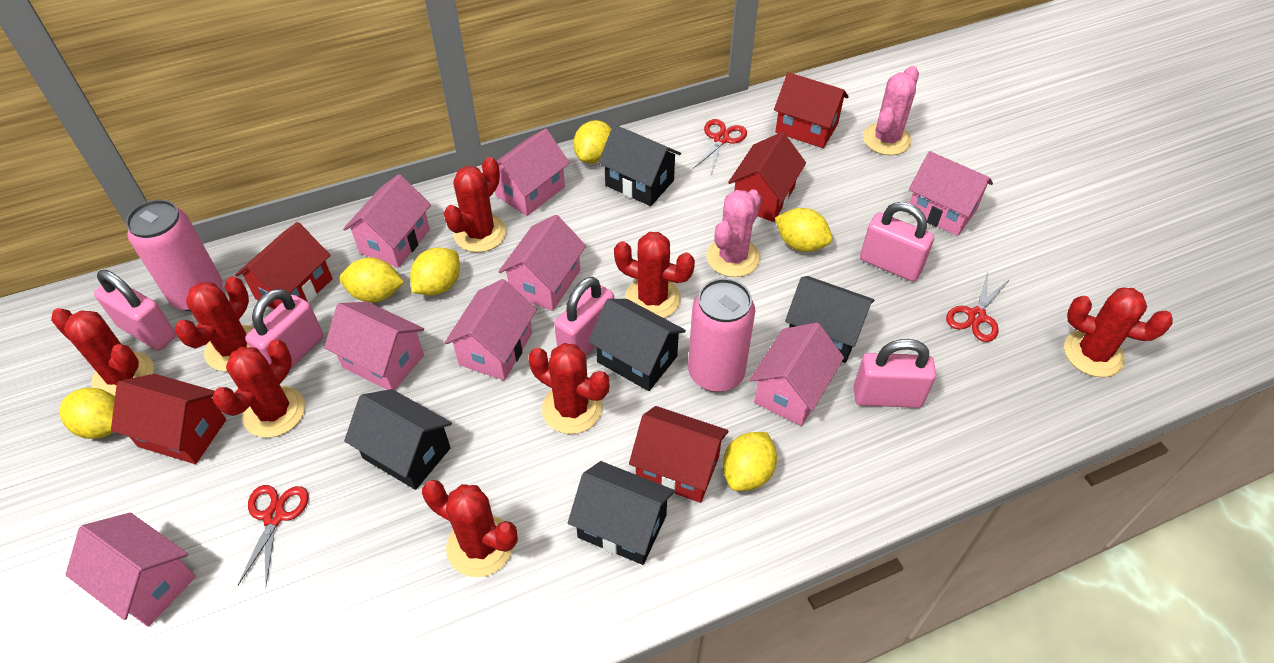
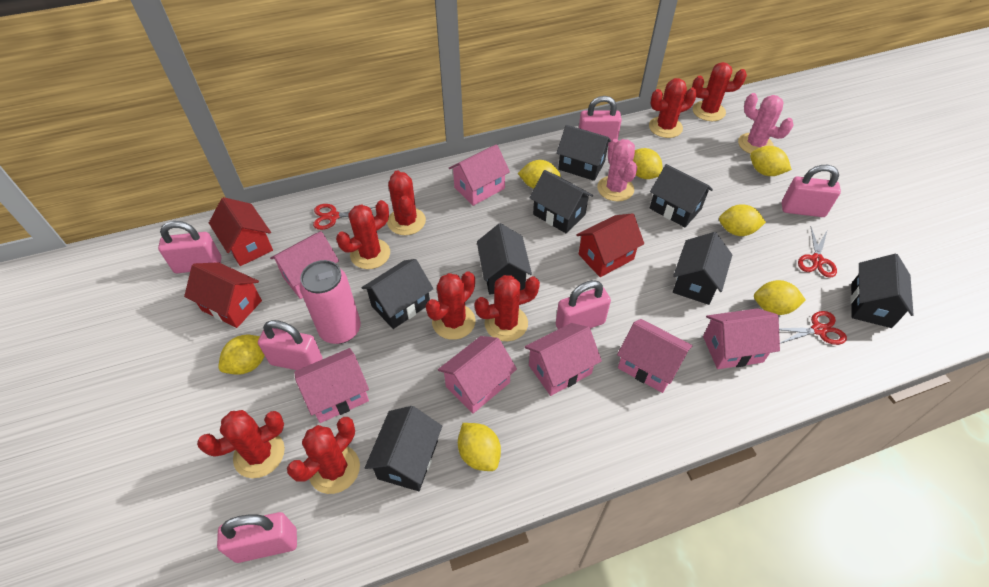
black house: 5 -> 8
pink can: 2 -> 1
pink house: 8 -> 7
pink padlock: 5 -> 6
red house: 5 -> 3
yellow lemon: 6 -> 7

